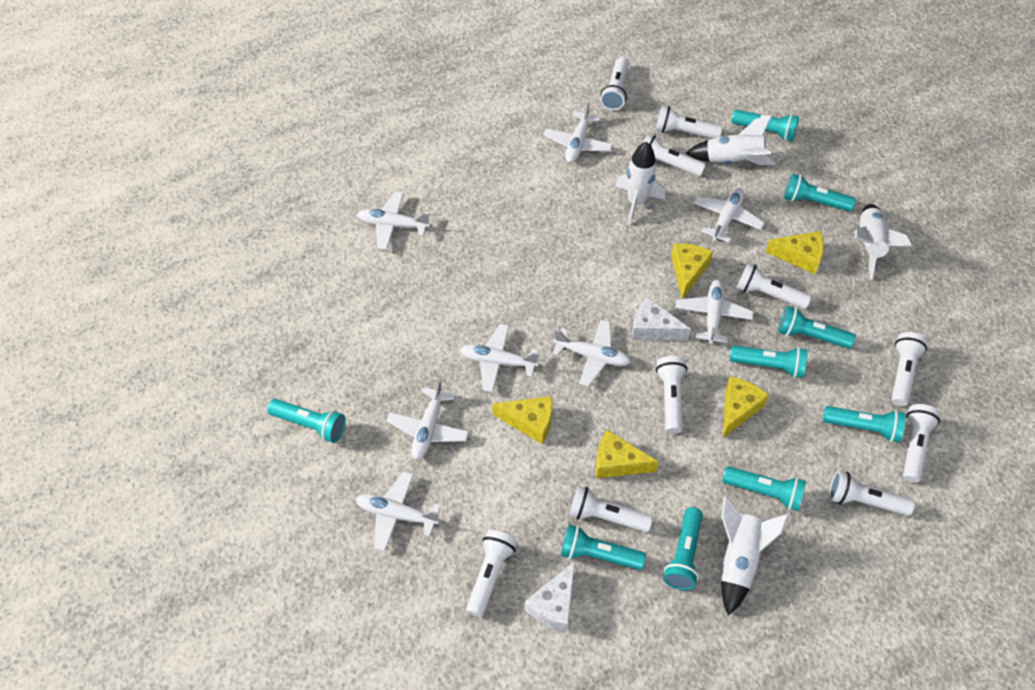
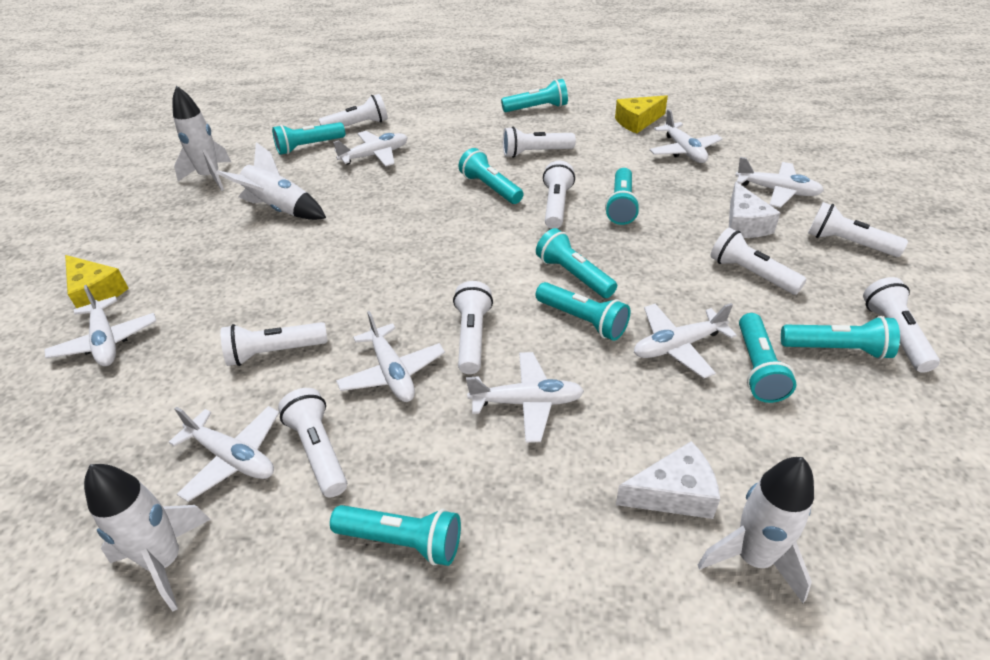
white flashlight: 10 -> 9
yellow cheese: 5 -> 2

